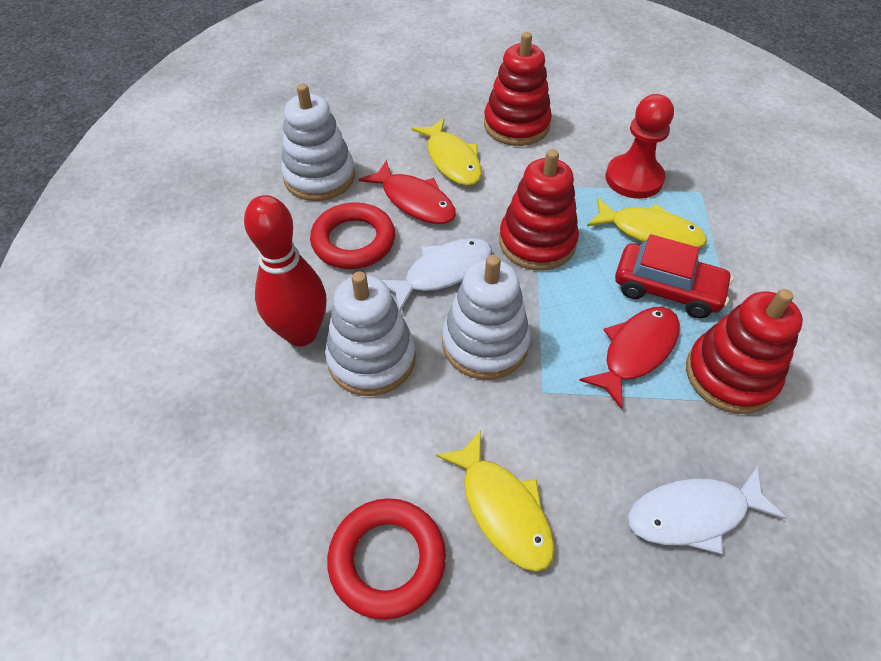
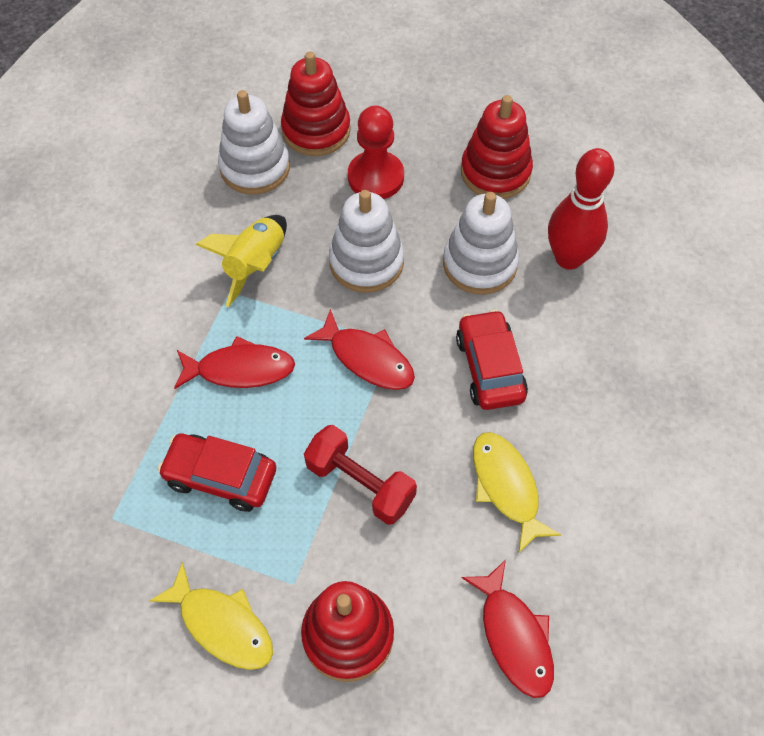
red car: 1 -> 2
red dumbbell: 0 -> 1
red fish: 2 -> 3
red ring: 2 -> 0
white fish: 2 -> 0
yellow fish: 3 -> 2
yellow rocket: 0 -> 1

